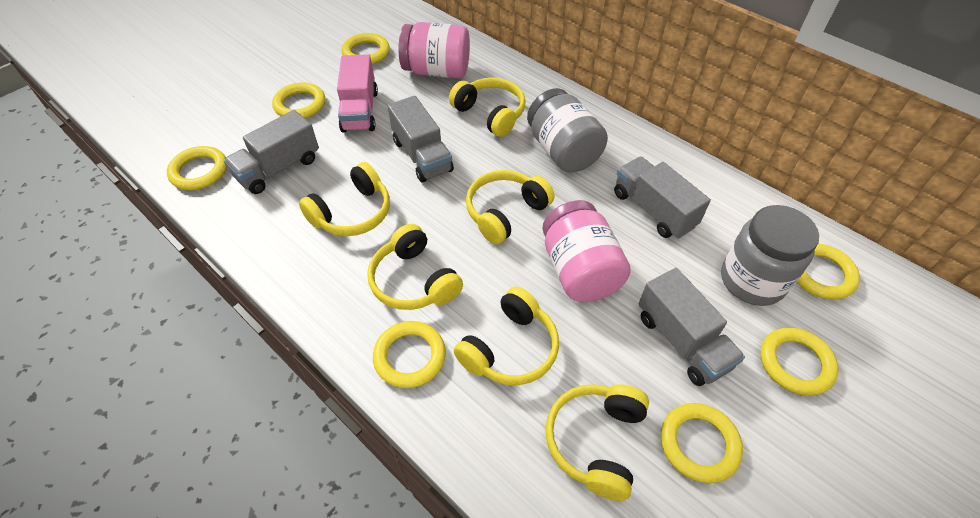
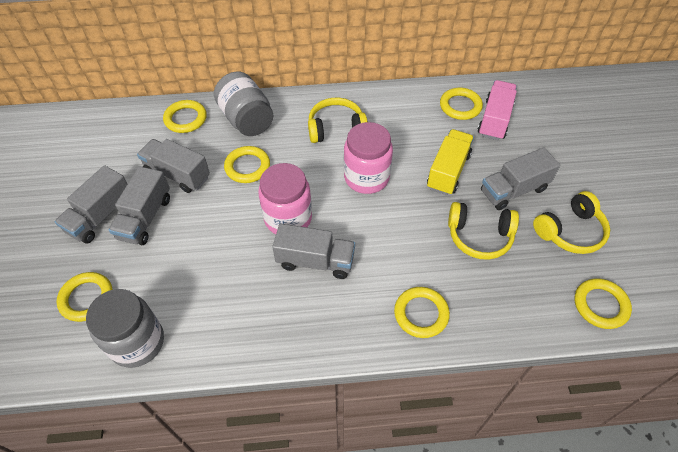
grey truck: 4 -> 5
yellow headphones: 6 -> 3
yellow ring: 7 -> 6
yellow truck: 0 -> 1

